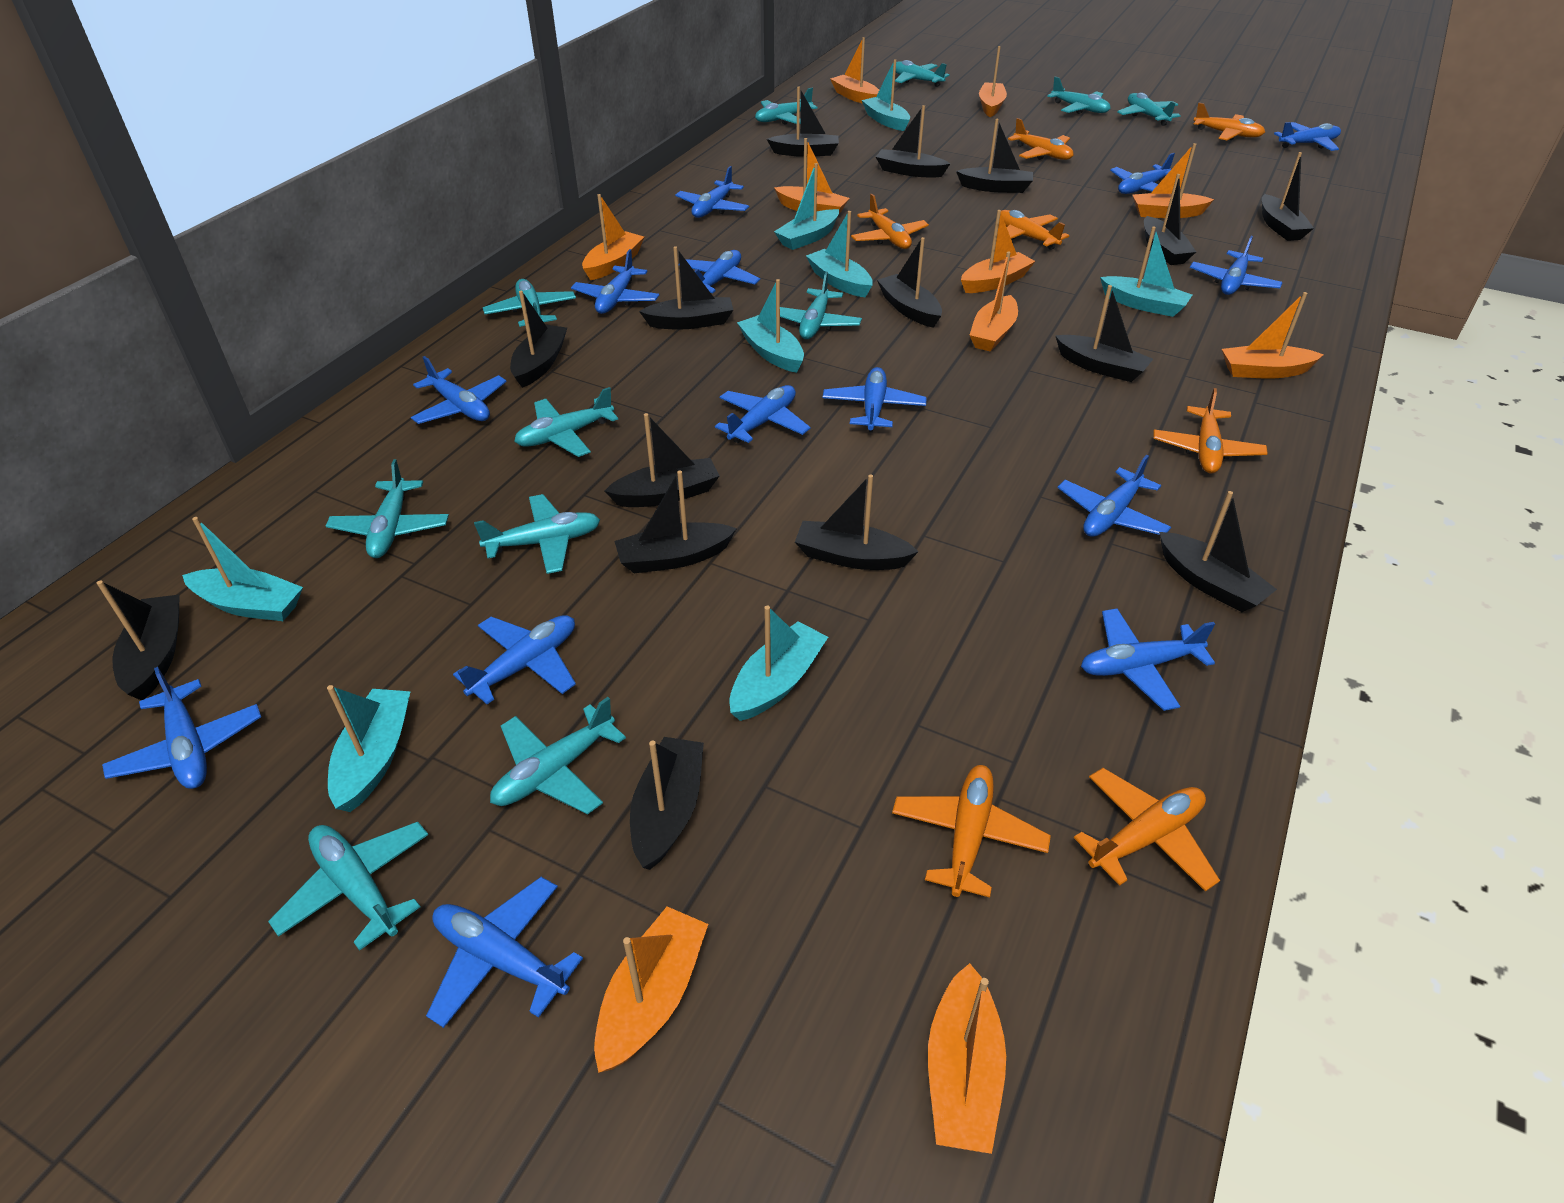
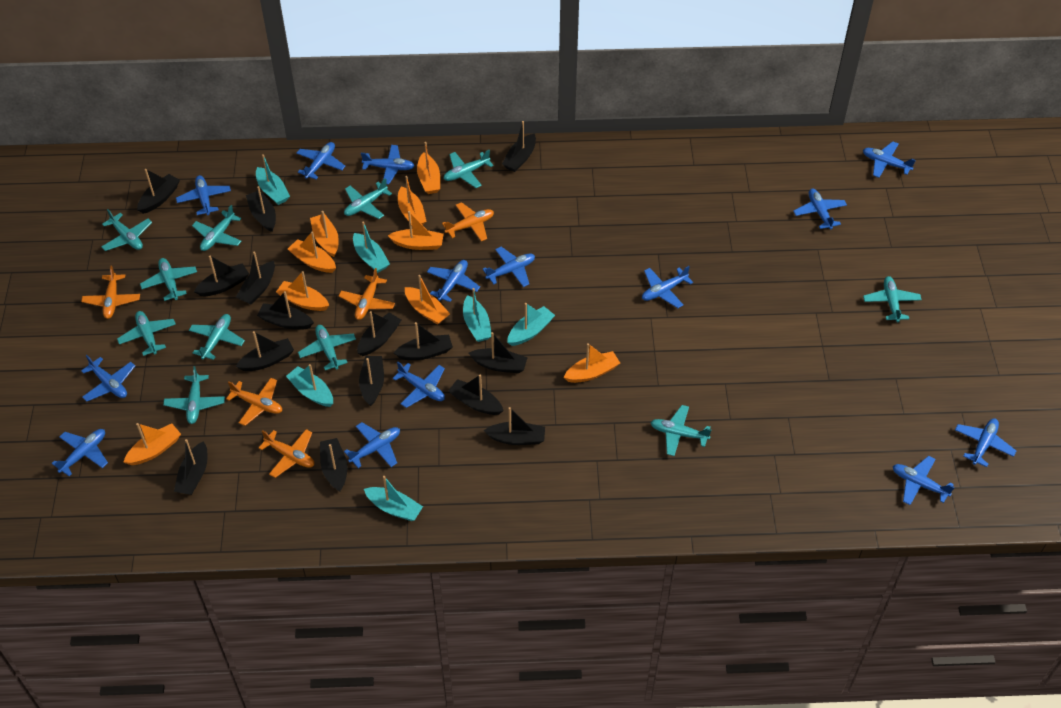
orange boat: 10 -> 9
orange plane: 7 -> 5
turquoise boat: 8 -> 6

